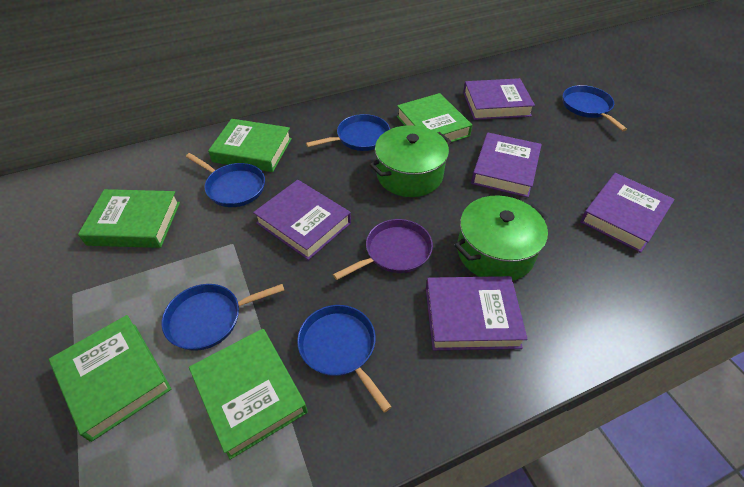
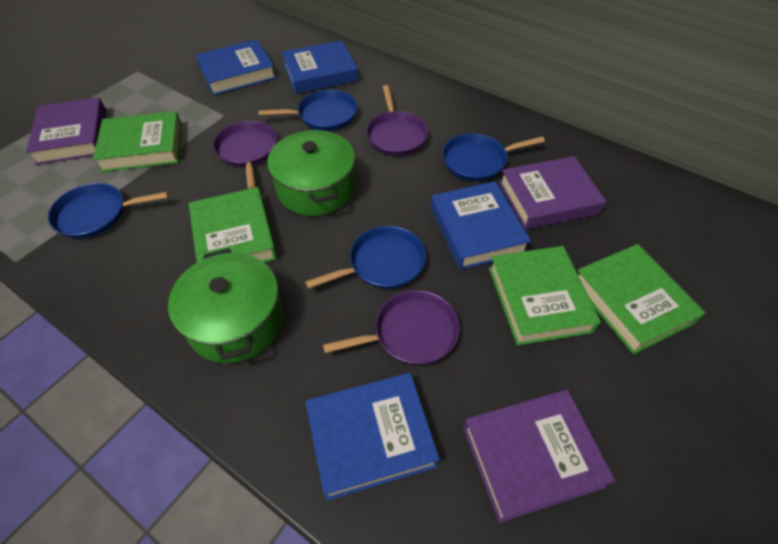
blue book: 0 -> 4
blue pan: 5 -> 4
green book: 5 -> 4
purple book: 5 -> 3
purple pan: 1 -> 3

